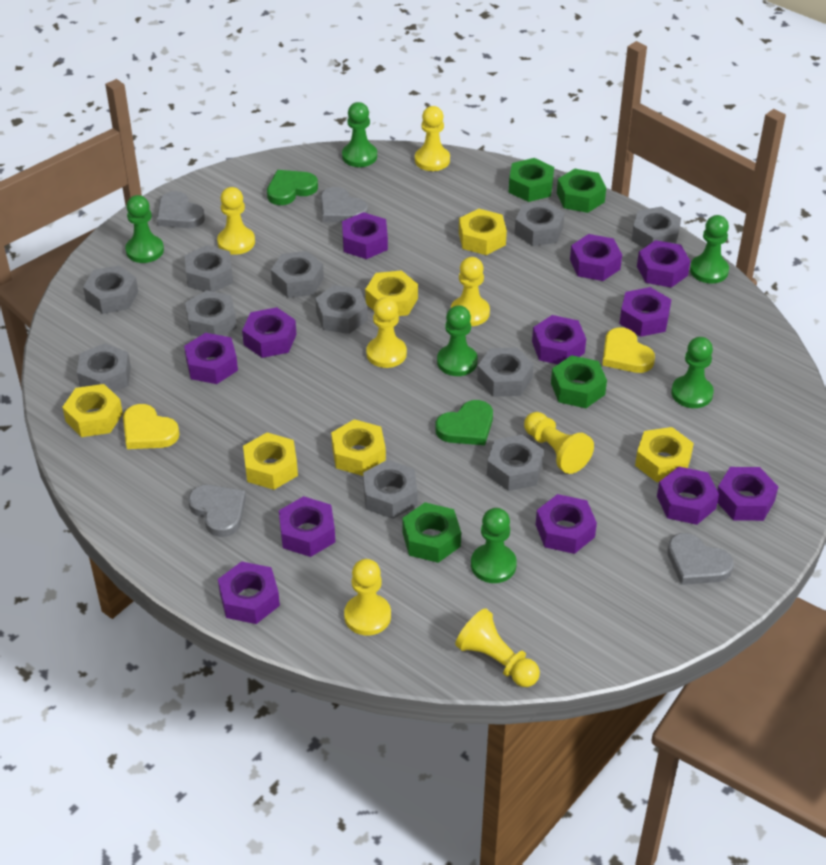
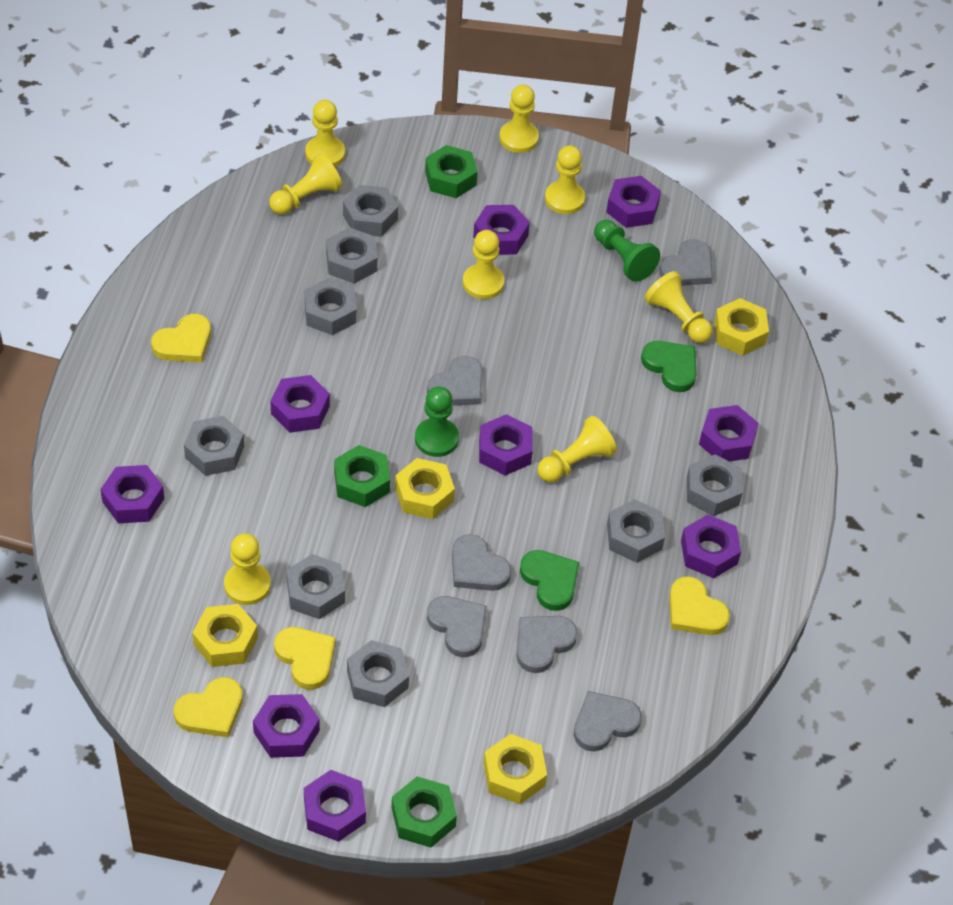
green nut: 4 -> 3
green pawn: 6 -> 2
grey heart: 4 -> 6
grey nut: 11 -> 8
purple nut: 12 -> 9
yellow heart: 2 -> 4
yellow nut: 6 -> 4
yellow pawn: 7 -> 8

